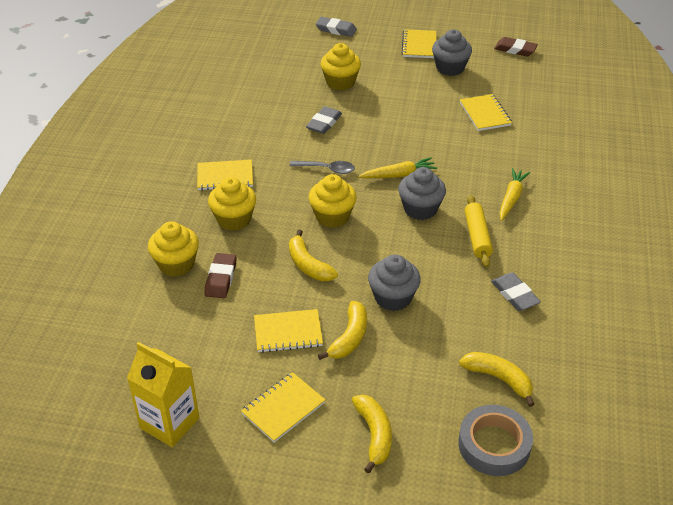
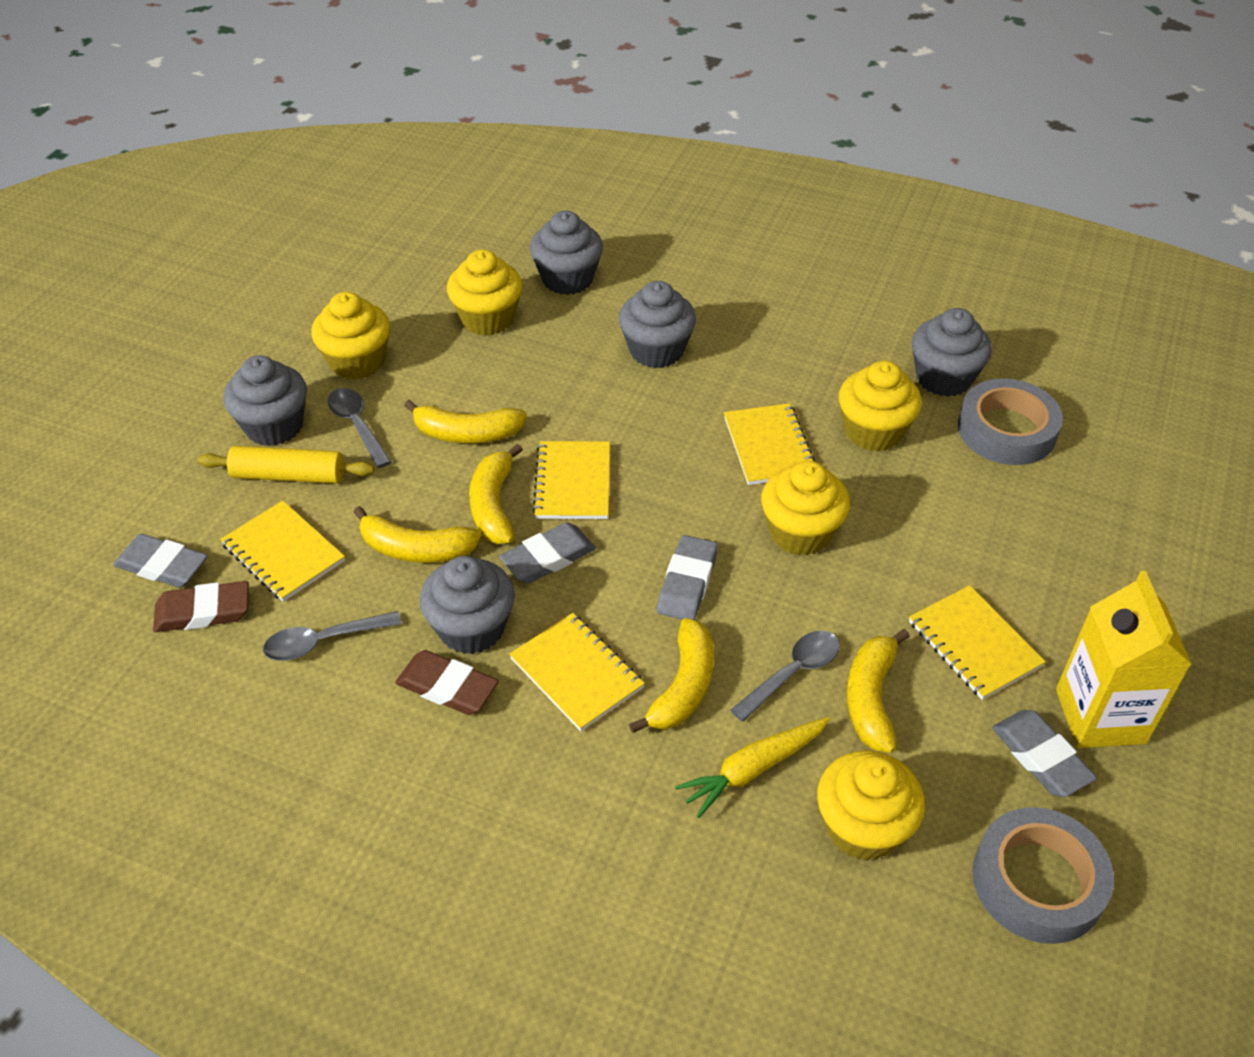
grey cupcake: 3 -> 5
grey eraser: 3 -> 4
grey spoon: 1 -> 3
grey tape: 1 -> 2
yellow banana: 4 -> 5
yellow carrot: 2 -> 1
yellow cupcake: 4 -> 5

